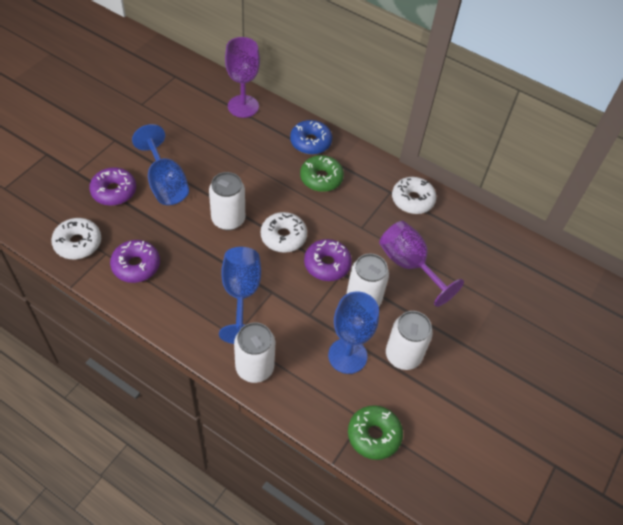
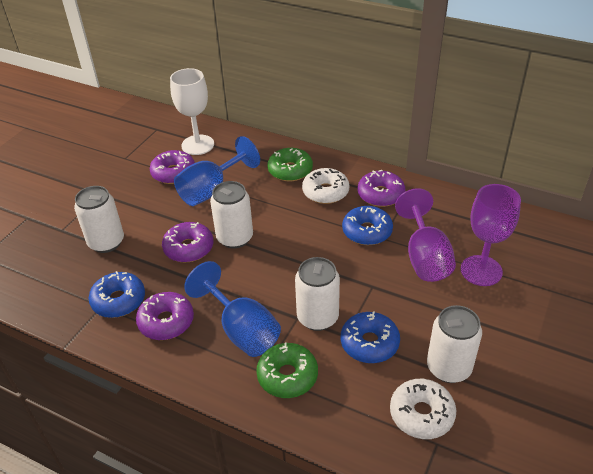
blue donut: 1 -> 3
blue goblet: 3 -> 2
purple donut: 3 -> 4
white donut: 3 -> 2
white goblet: 0 -> 1

